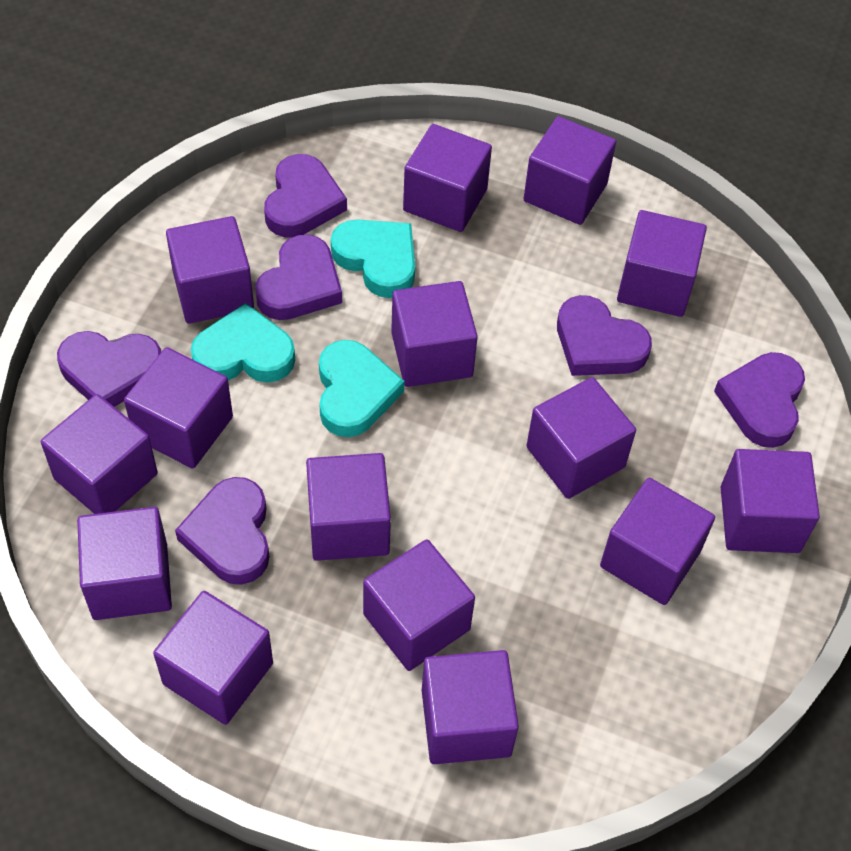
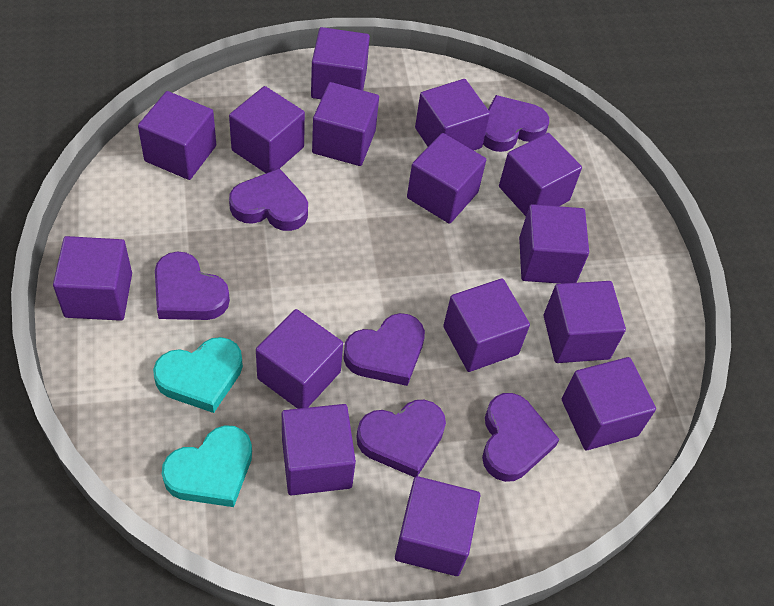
turquoise heart: 3 -> 2

